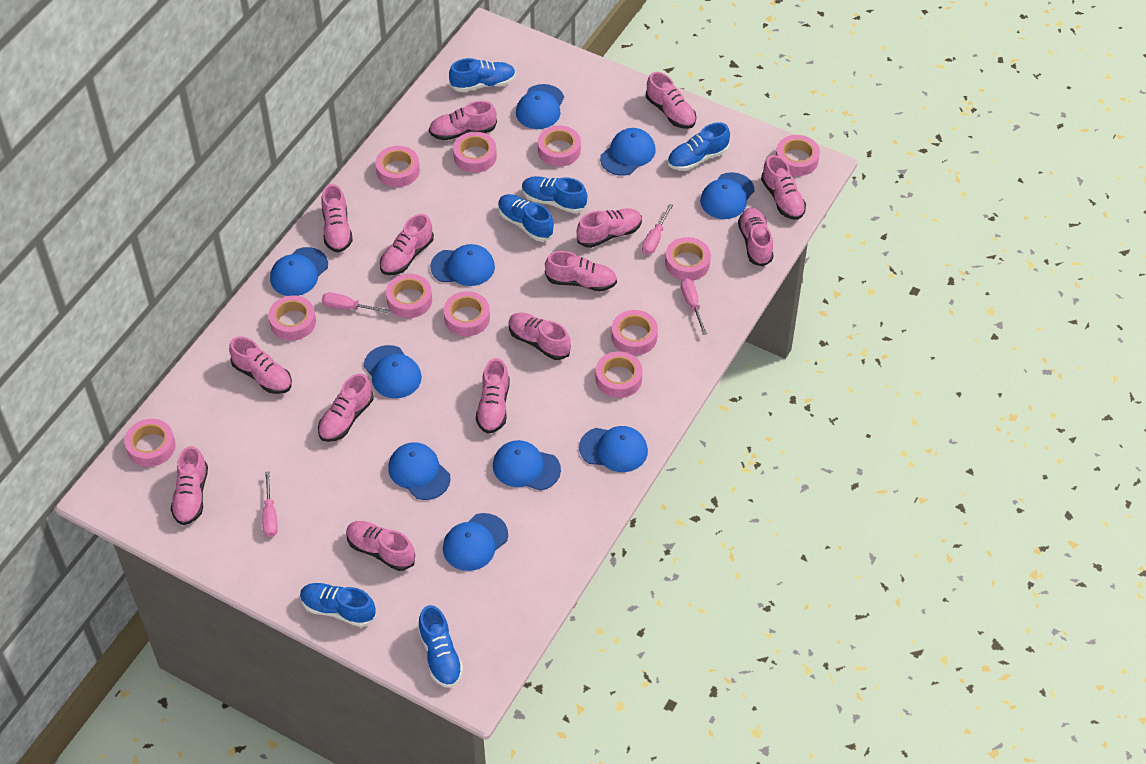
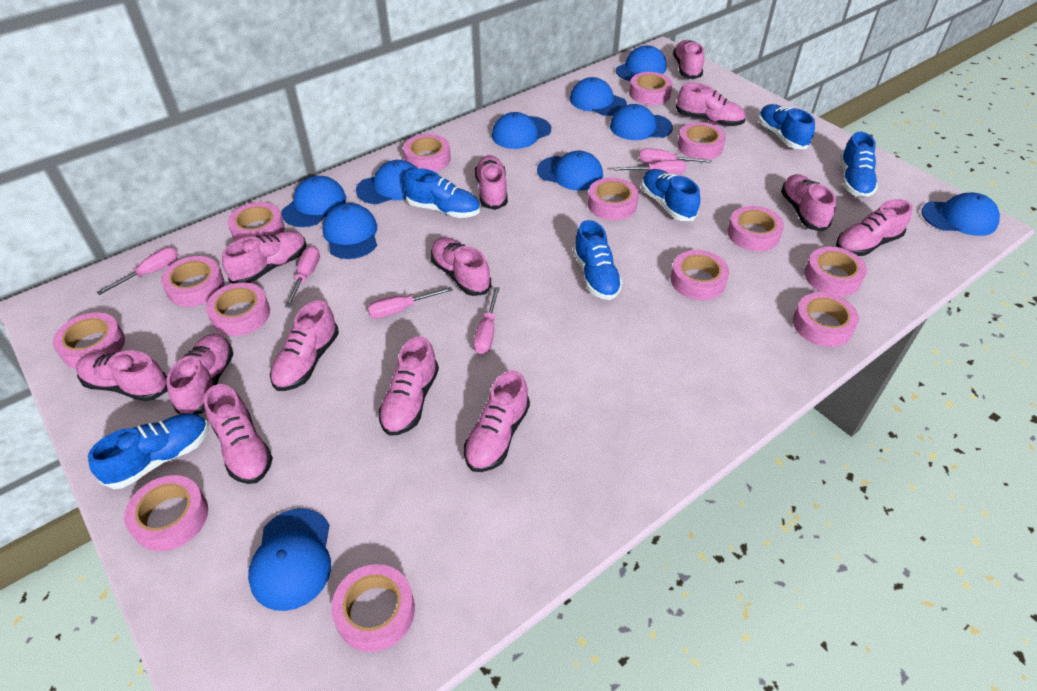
pink screwdriver: 4 -> 6
pink shoe: 14 -> 13
pink tape: 11 -> 14

